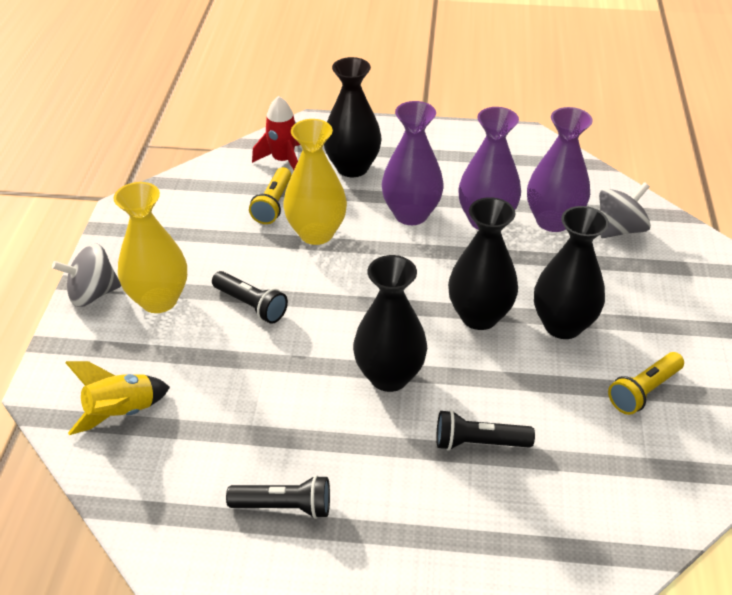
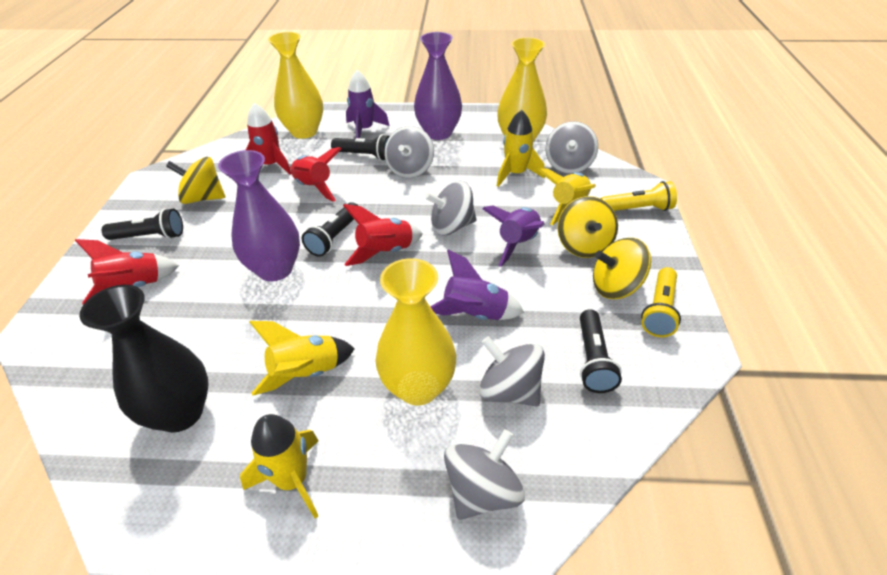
black flashlight: 3 -> 4
black vase: 4 -> 1
grey spinning top: 2 -> 5
purple rocket: 0 -> 3
purple vase: 3 -> 2
red rocket: 1 -> 4
yellow rocket: 1 -> 4
yellow spinning top: 0 -> 3
yellow vase: 2 -> 3

